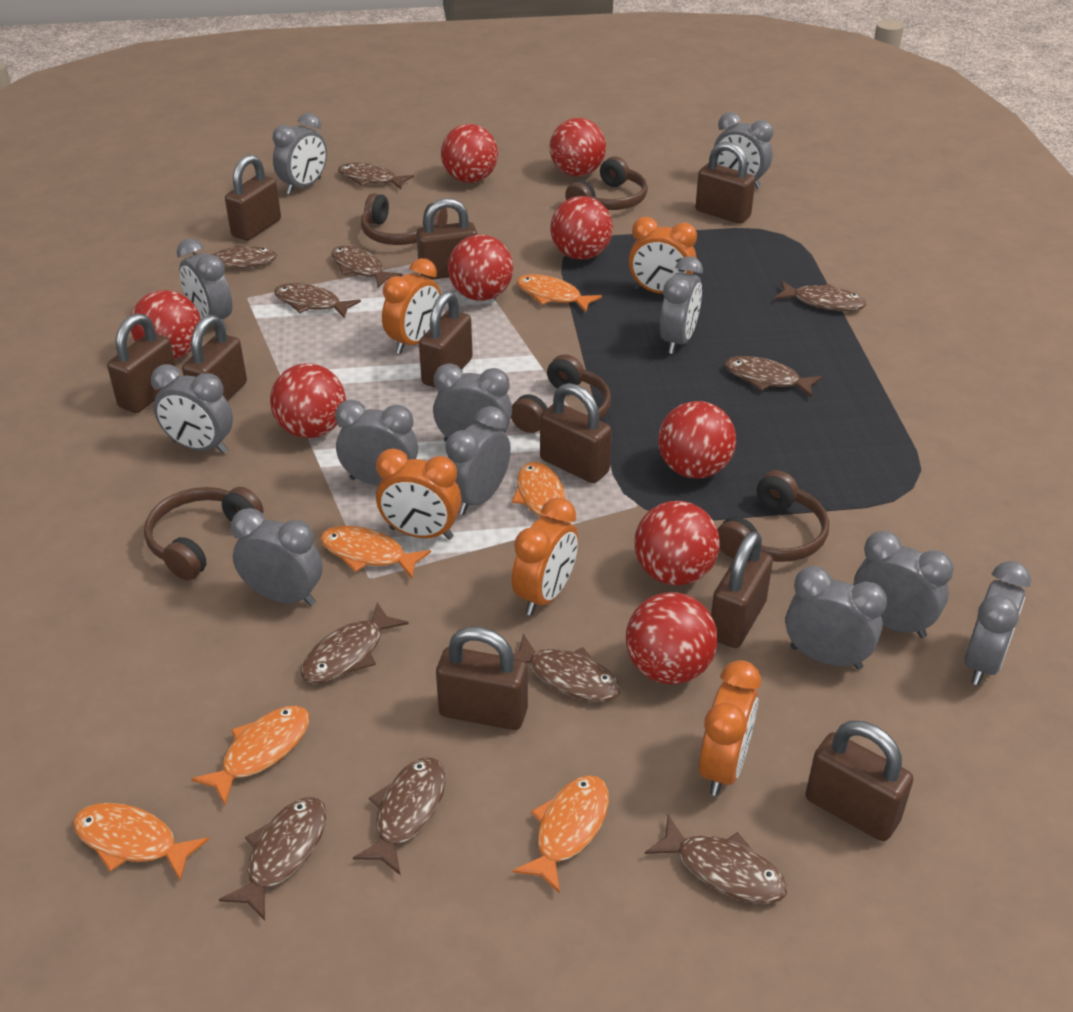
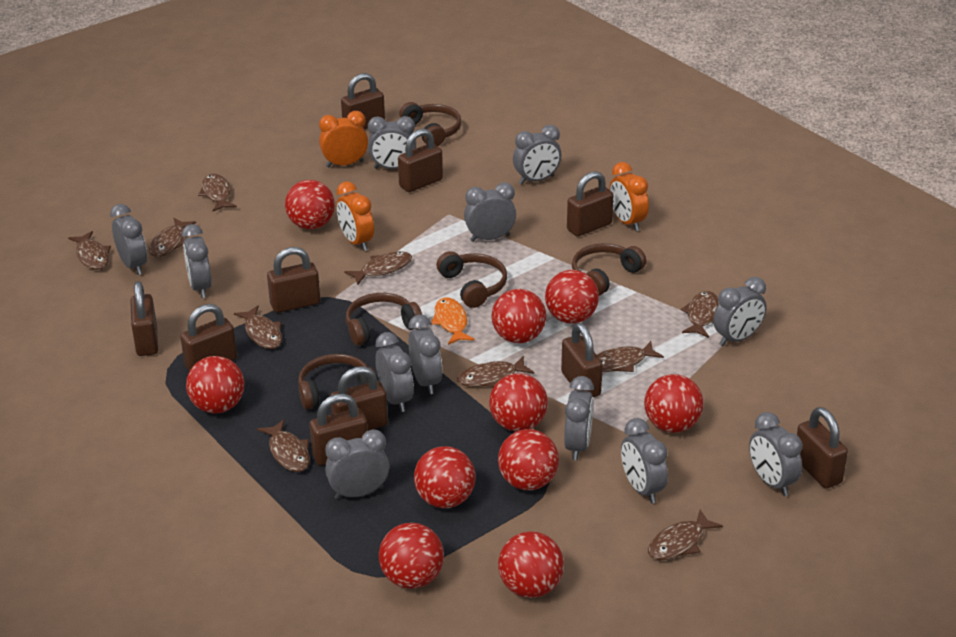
brown fish: 11 -> 10
orange clock: 5 -> 3
orange fish: 6 -> 1
red ball: 9 -> 10

